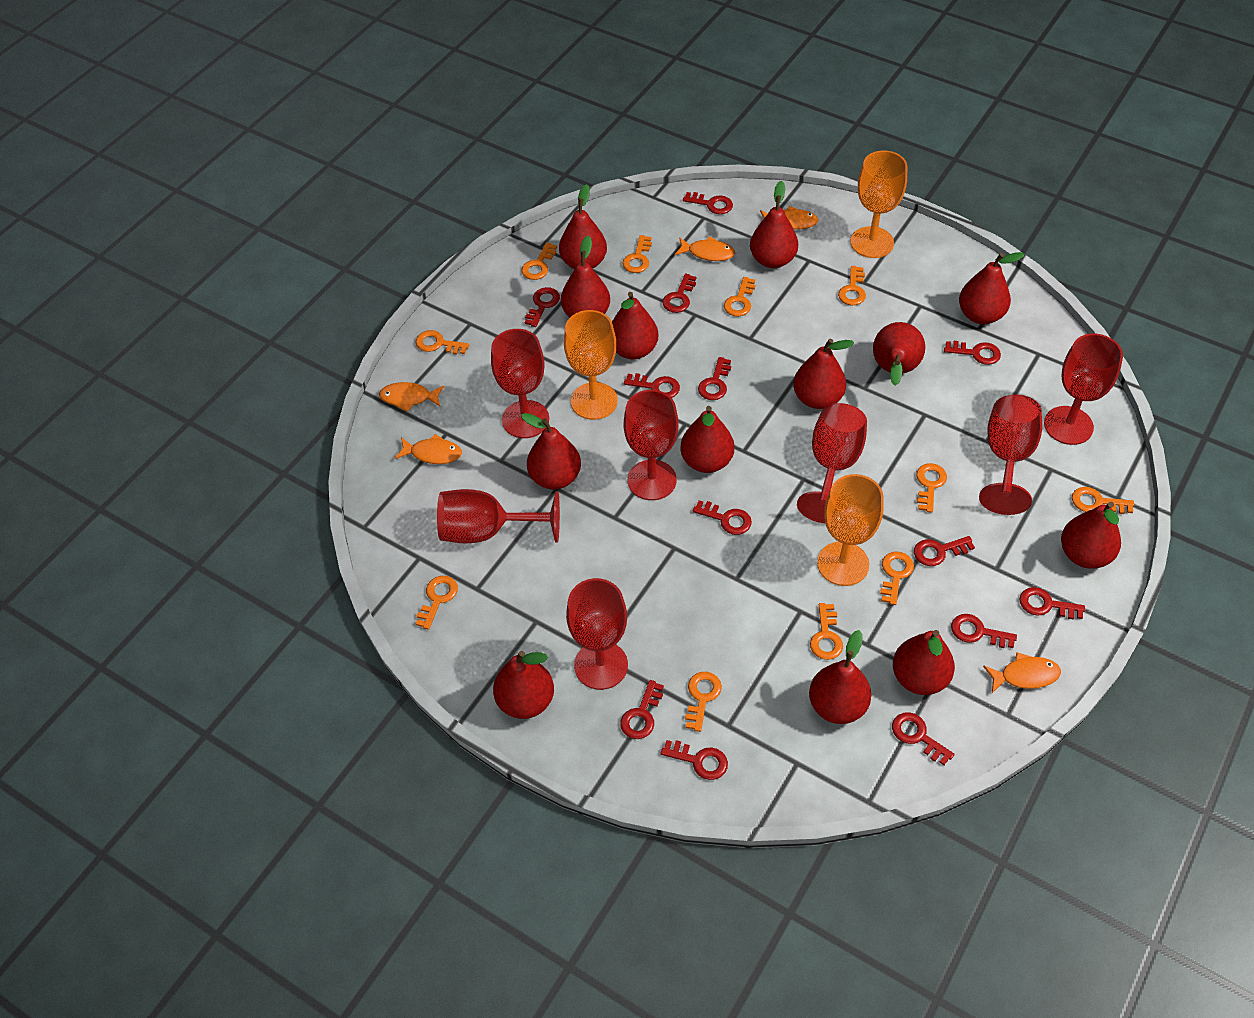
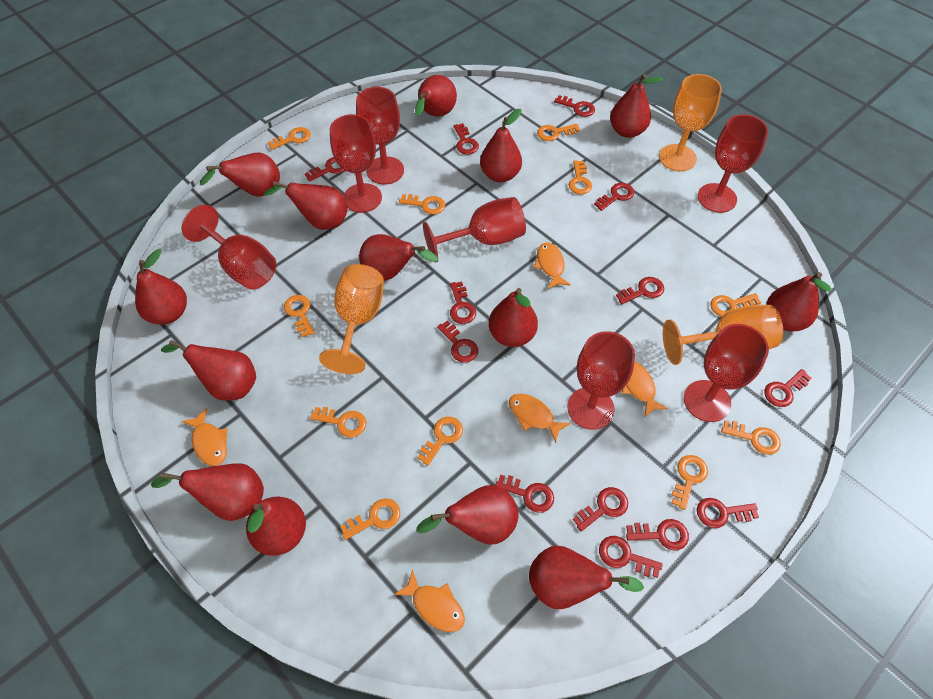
red pear: 13 -> 14

